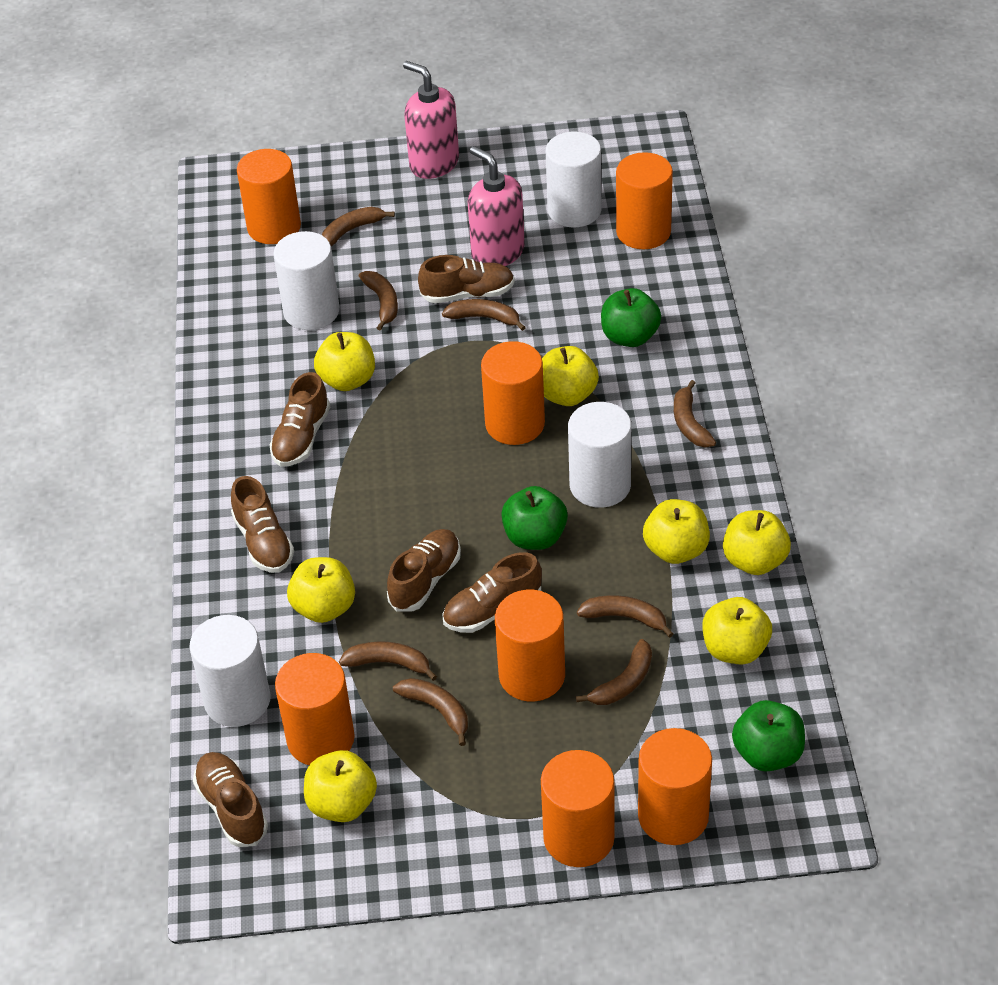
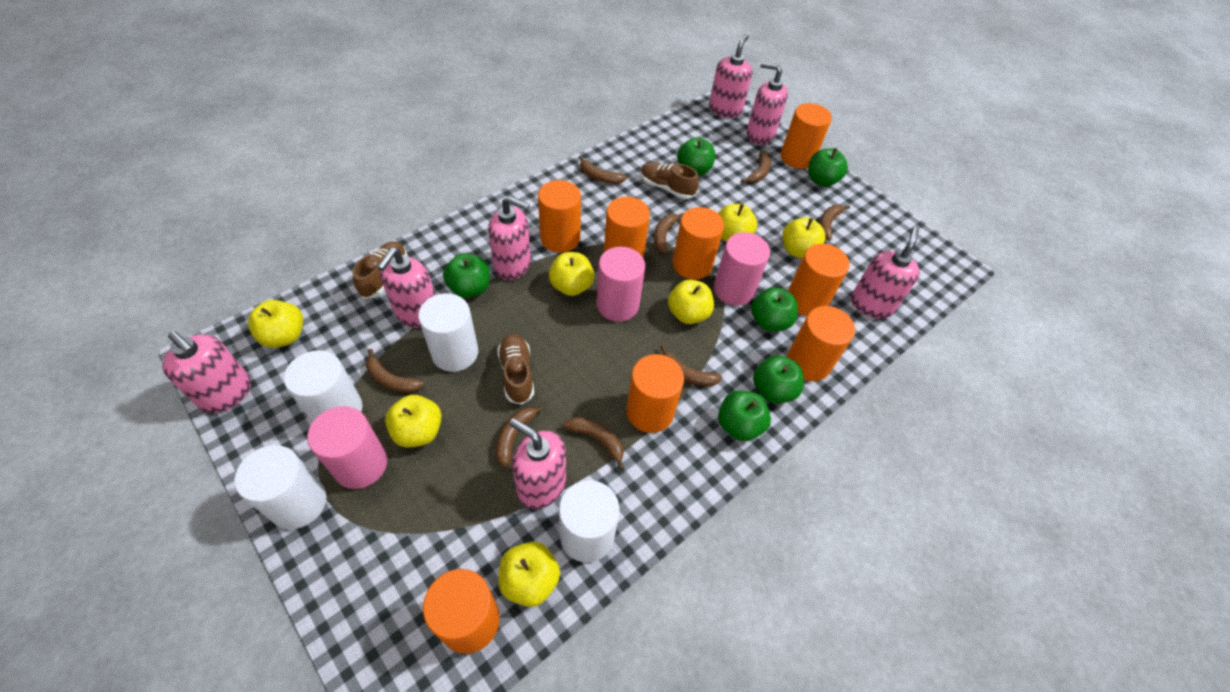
brown shoe: 6 -> 3
green apple: 3 -> 6
orange cylinder: 7 -> 8
pink cylinder: 0 -> 3
pink soap dispenser: 2 -> 7

